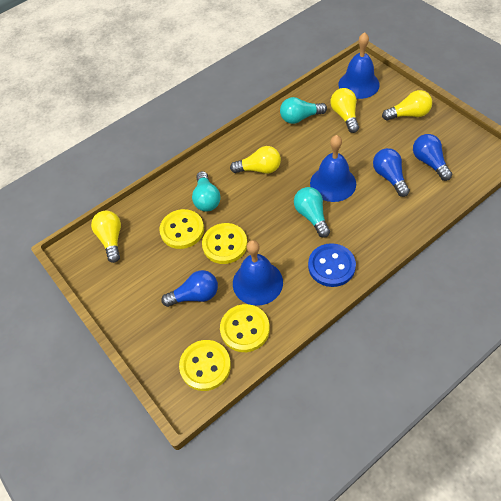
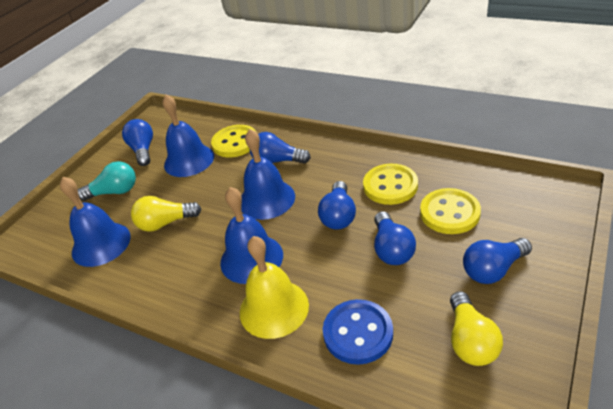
blue bell: 3 -> 4
blue light bulb: 3 -> 5
turquoise light bulb: 3 -> 1
yellow bell: 0 -> 1
yellow button: 4 -> 3
yellow light bulb: 4 -> 2

